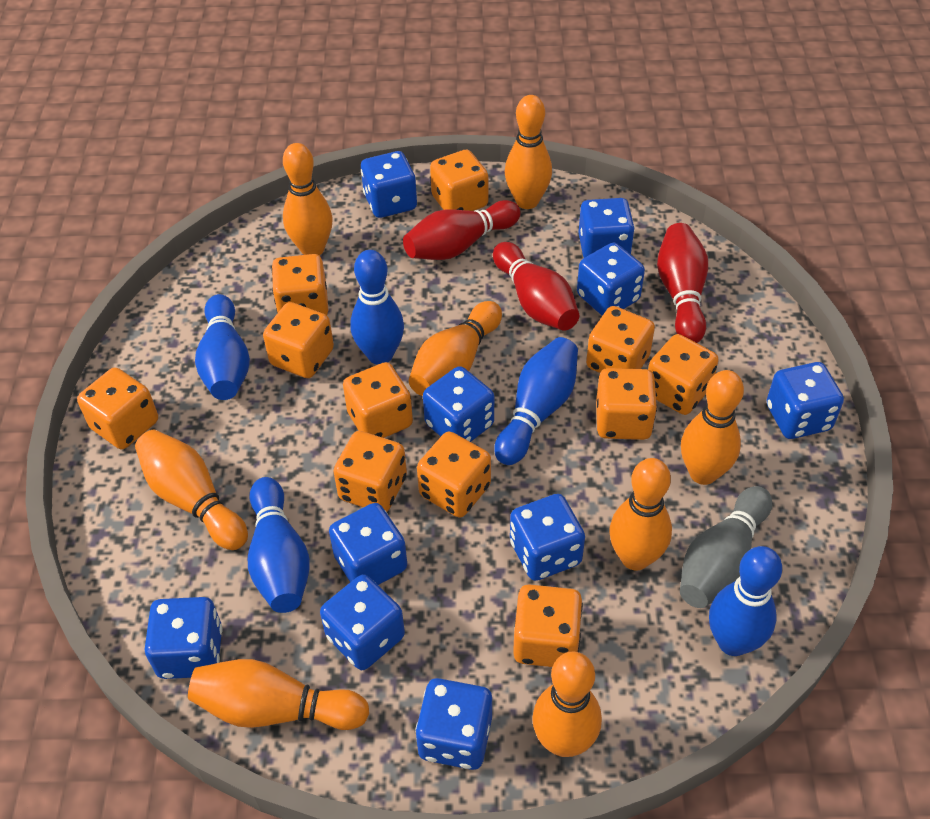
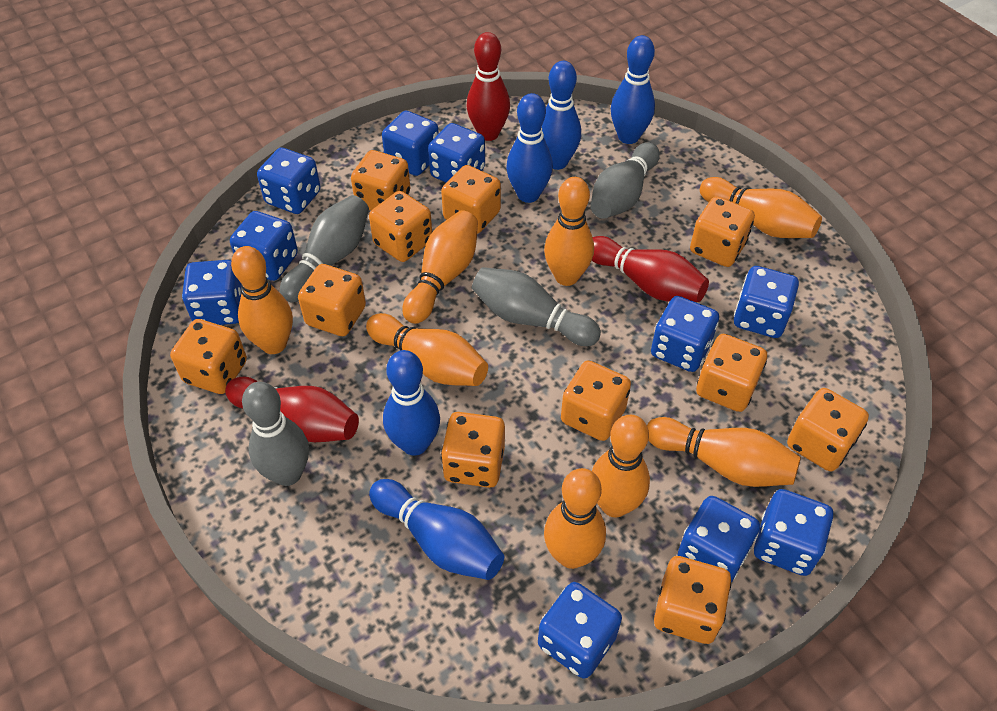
grey bowling pin: 1 -> 4

